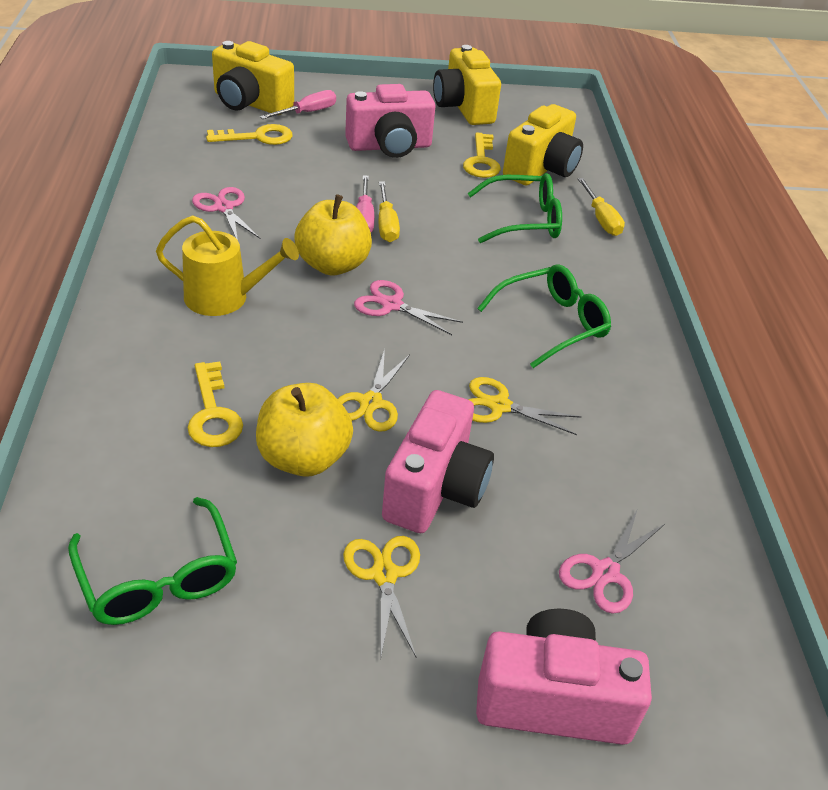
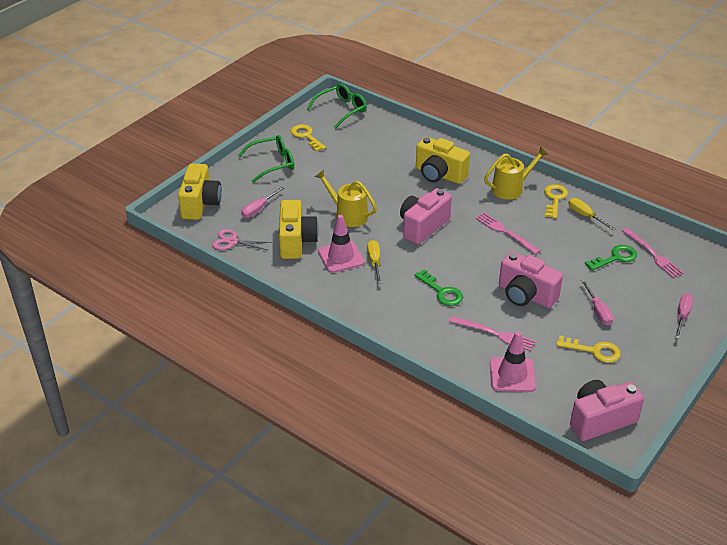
green glasses: 3 -> 2
green key: 0 -> 2
pink fork: 0 -> 3
pink scissors: 3 -> 1
pink screwdriver: 2 -> 3
pink traffic cone: 0 -> 2
yellow apple: 2 -> 0
yellow scissors: 3 -> 0
yellow watering can: 1 -> 2

